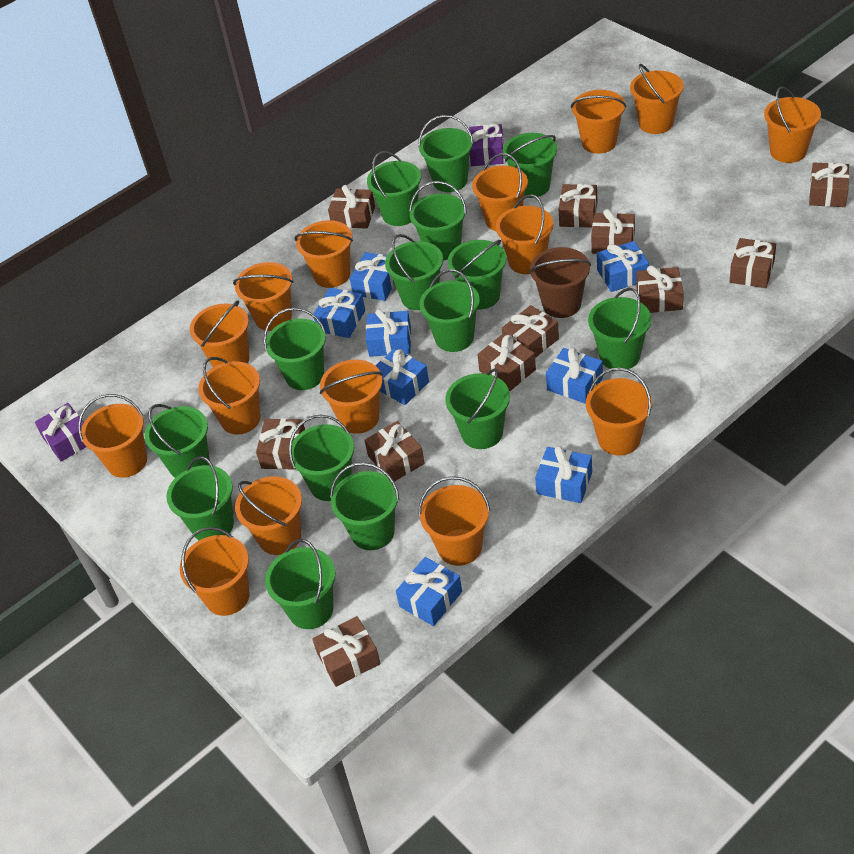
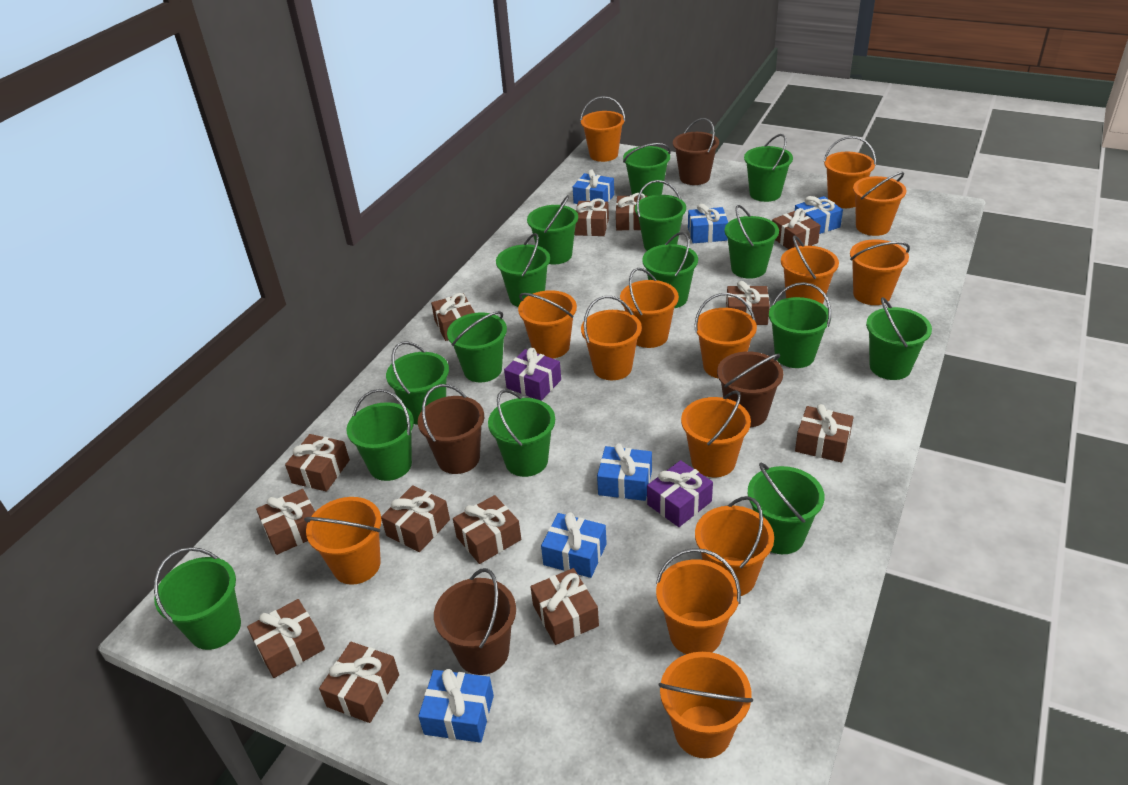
blue gift: 8 -> 6
brown bucket: 1 -> 4
brown gift: 11 -> 13
orange bucket: 15 -> 14

